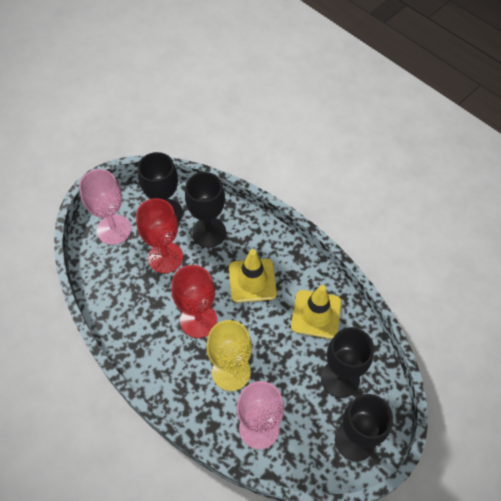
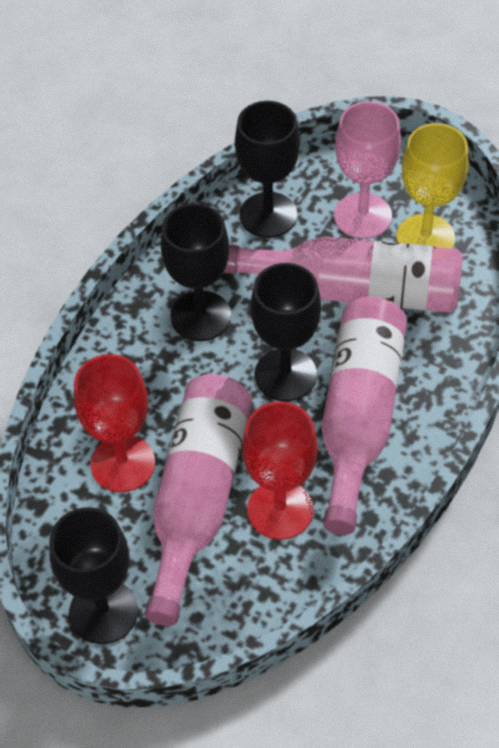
pink bottle: 0 -> 3
pink goblet: 2 -> 1
yellow traffic cone: 2 -> 0

